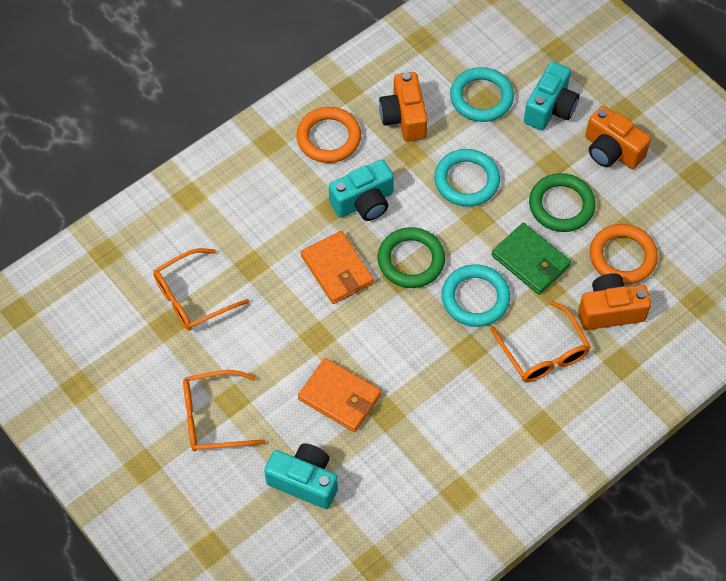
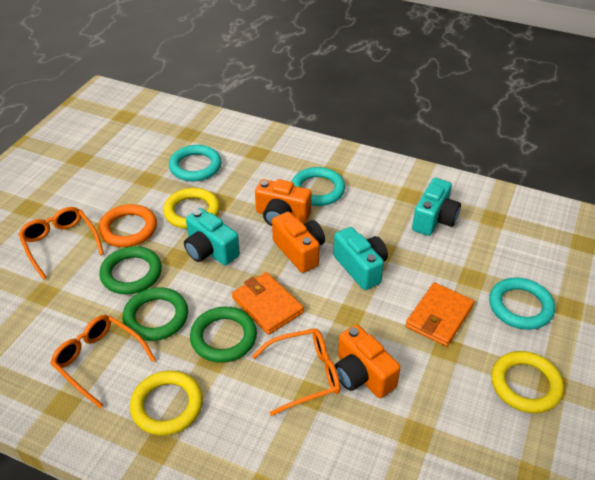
green ring: 2 -> 3
green wallet: 1 -> 0
orange ring: 2 -> 1
yellow ring: 0 -> 3

